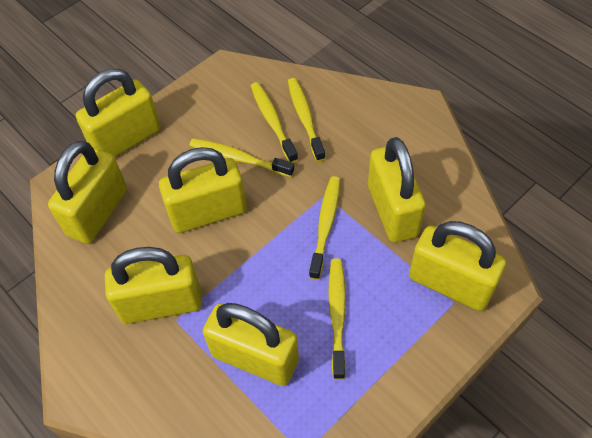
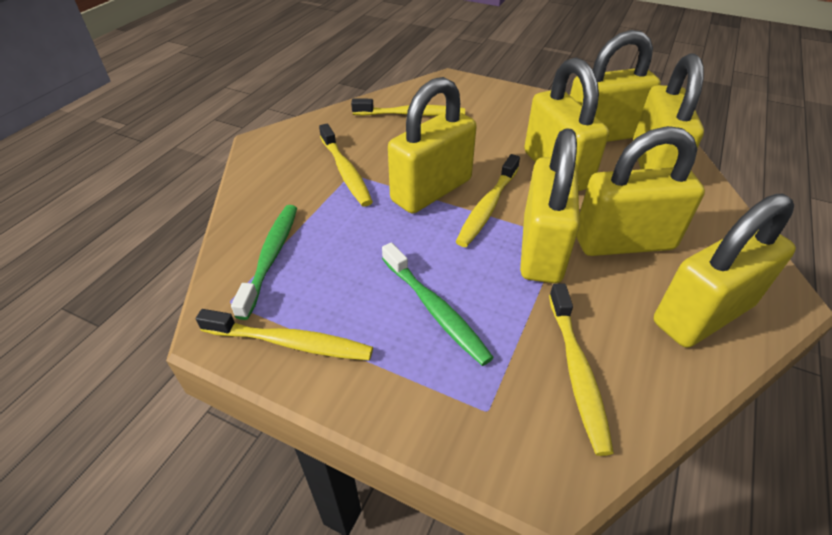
green toothbrush: 0 -> 2

